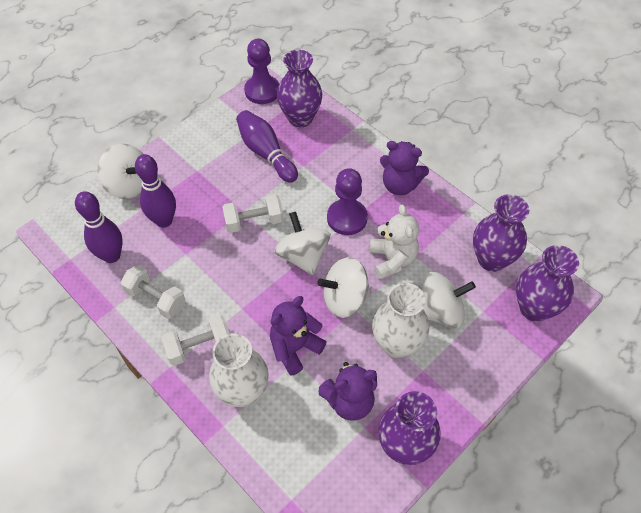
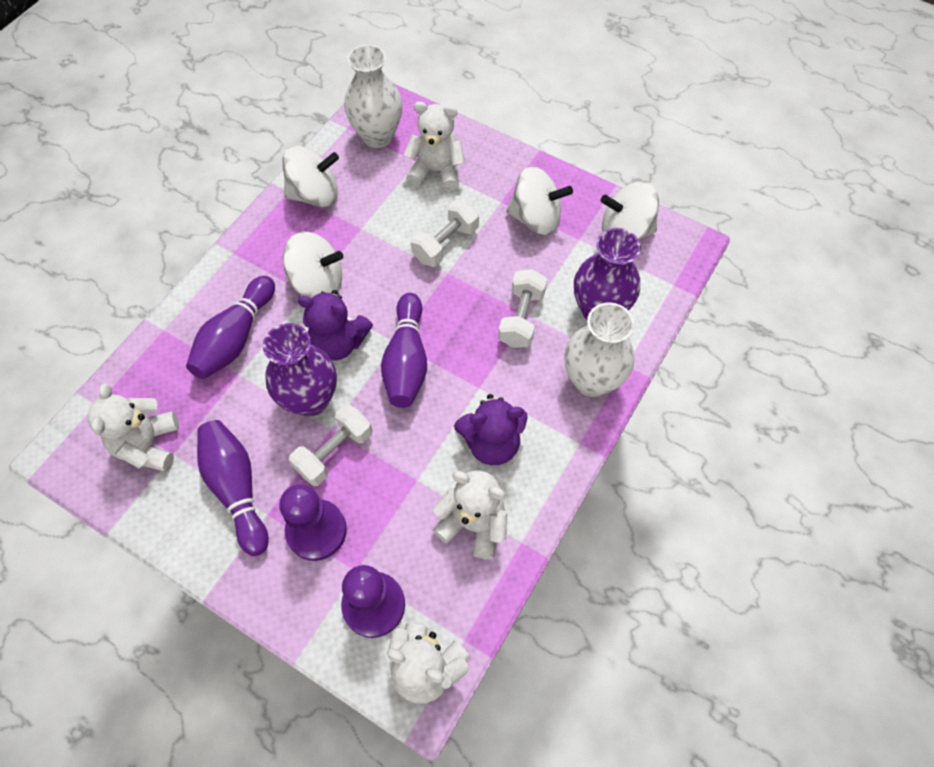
purple teddy bear: 3 -> 2
purple vase: 4 -> 2
white teddy bear: 1 -> 4

